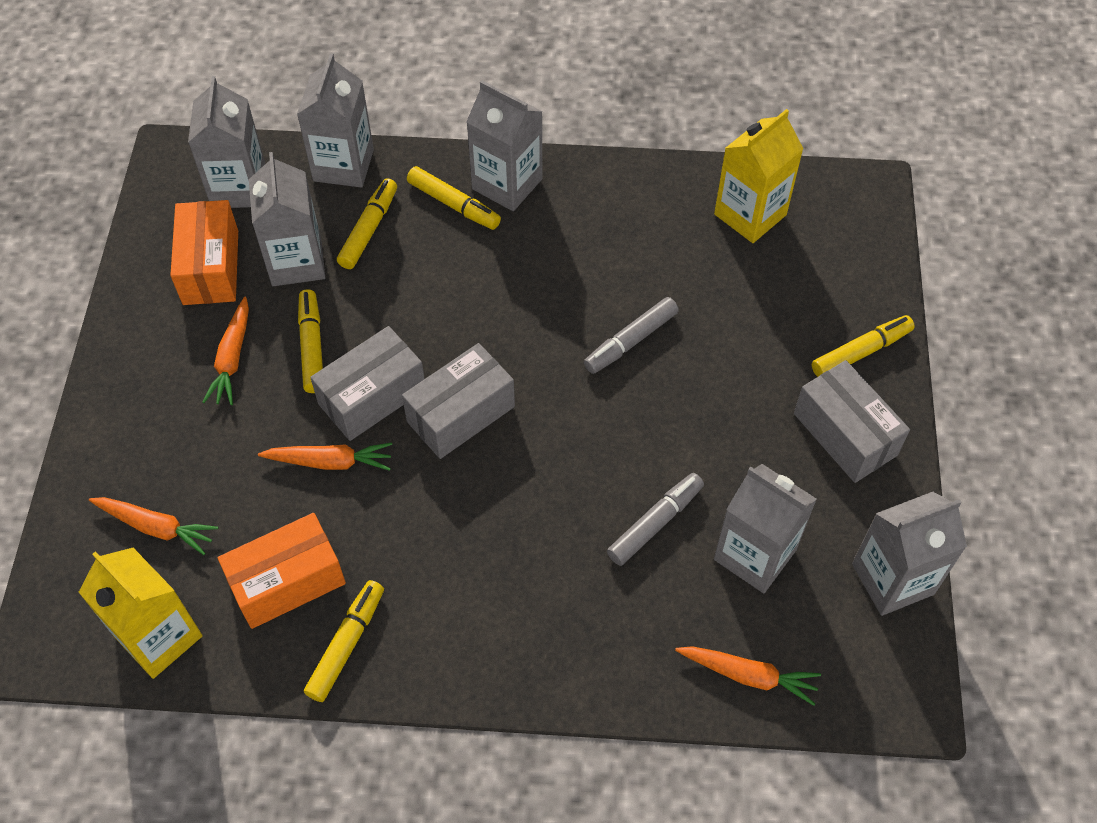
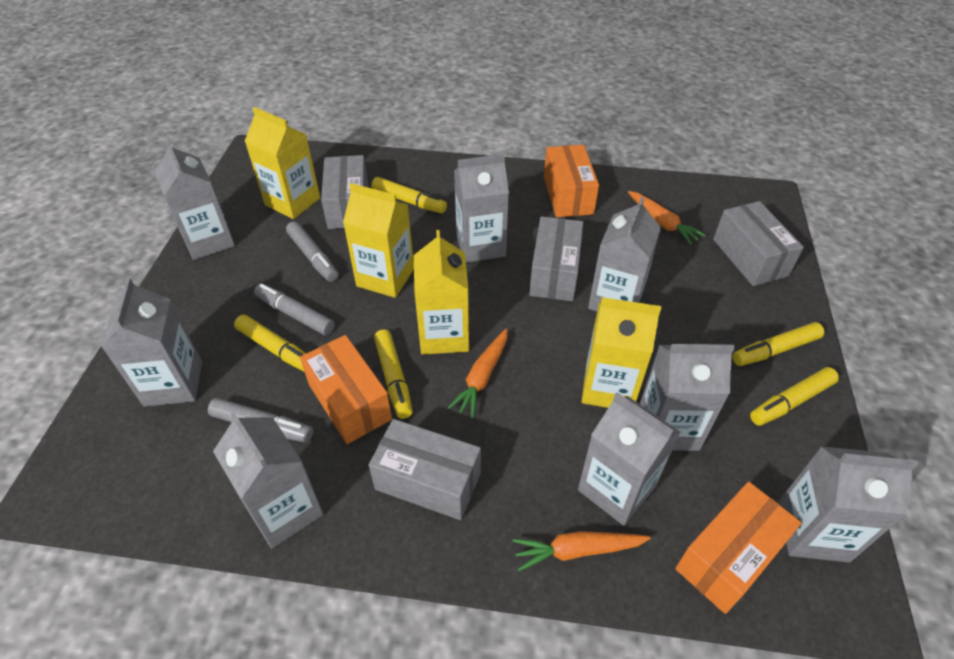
grey box: 3 -> 4
grey carton: 6 -> 8
grey marker: 2 -> 3
orange box: 2 -> 3
orange carrot: 4 -> 3
yellow carton: 2 -> 4

